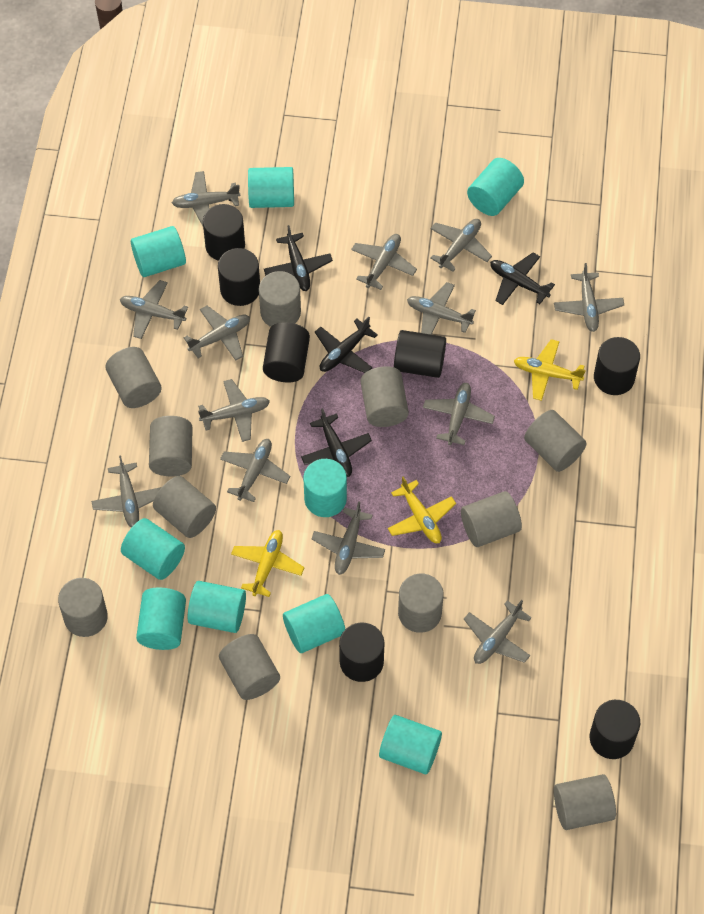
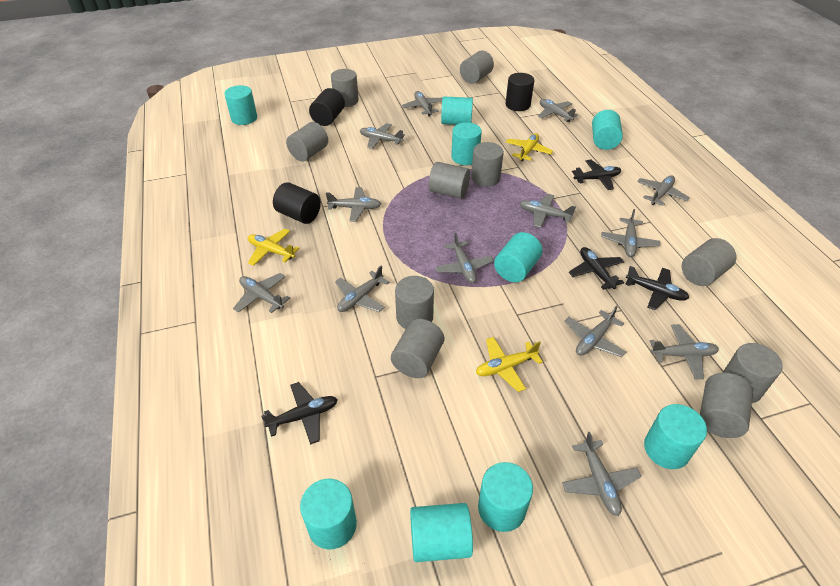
black cylinder: 7 -> 3
grey cylinder: 11 -> 10

